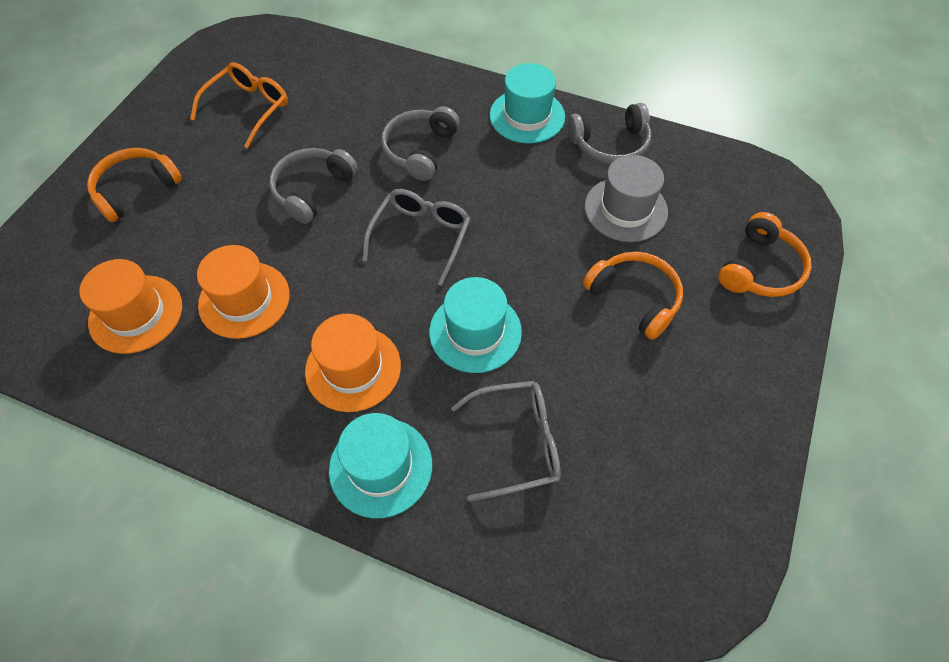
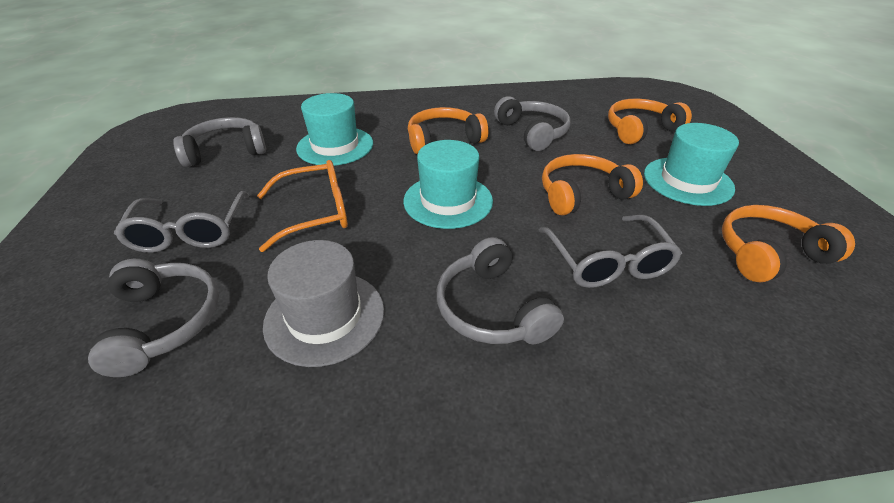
grey headphones: 3 -> 4
orange hat: 3 -> 0
orange headphones: 3 -> 4

